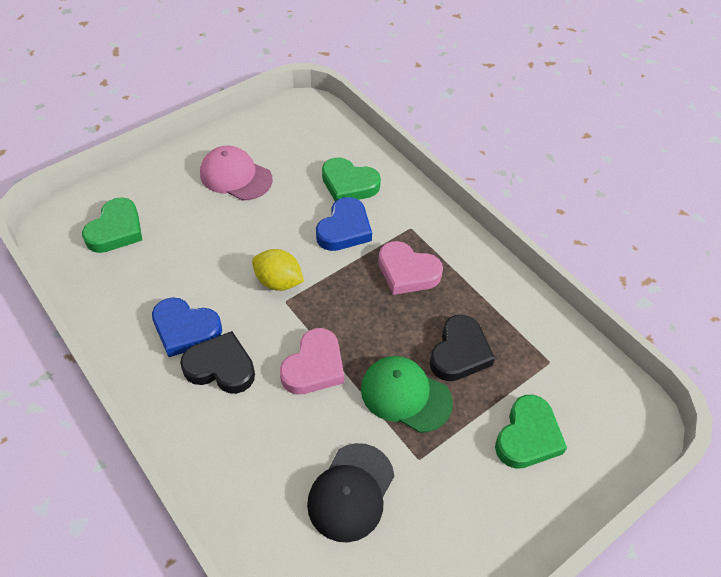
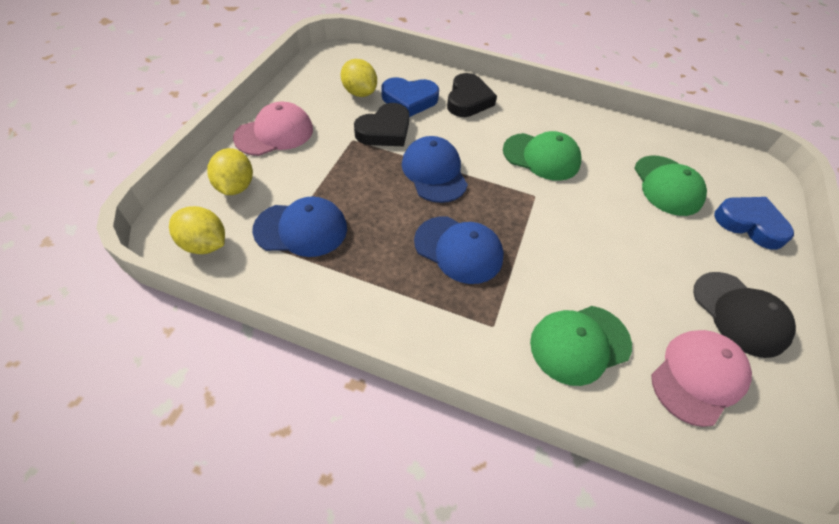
blue cap: 0 -> 3
green cap: 1 -> 3
green heart: 3 -> 0
pink cap: 1 -> 2
pink heart: 2 -> 0
yellow lemon: 1 -> 3

